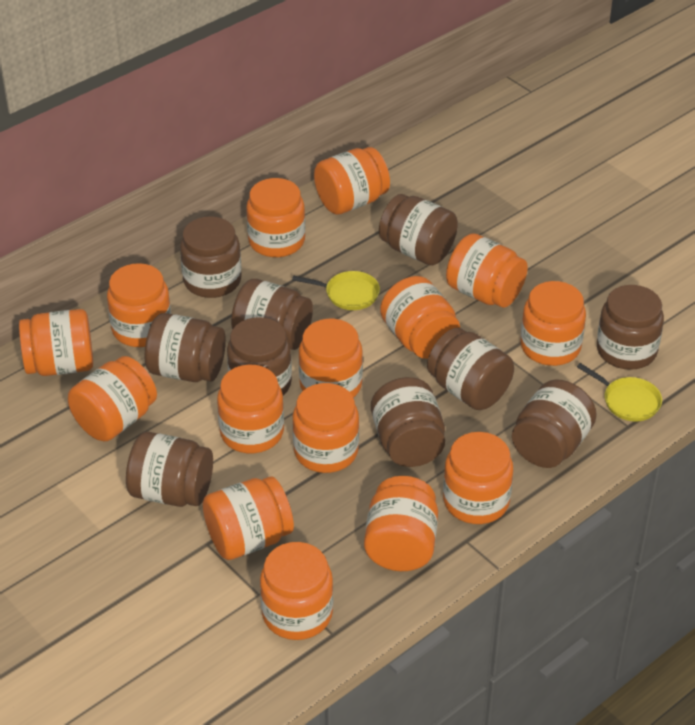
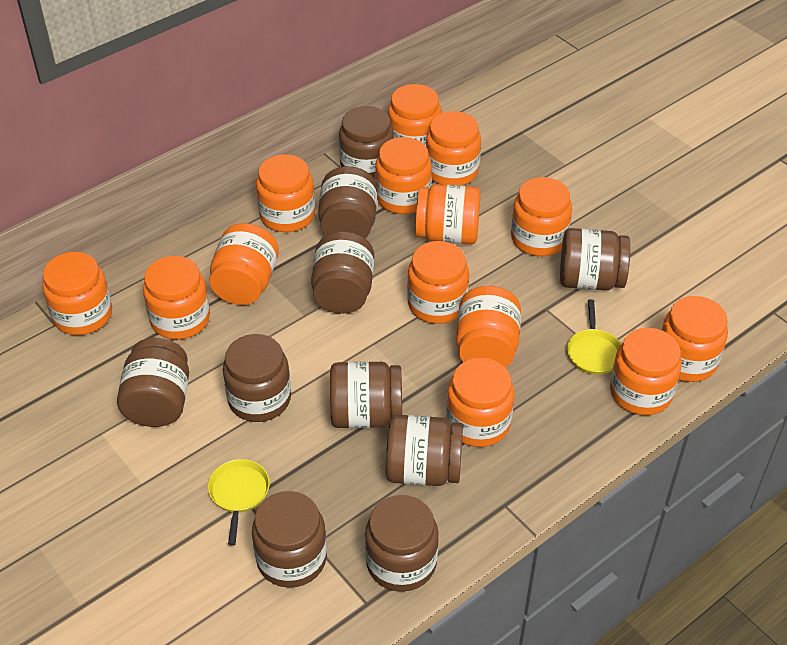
orange jar: 15 -> 14

